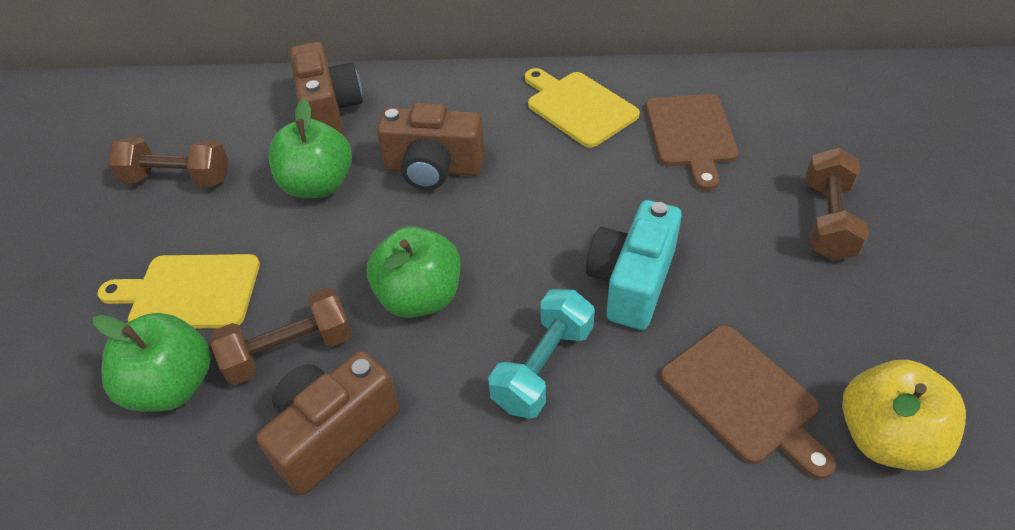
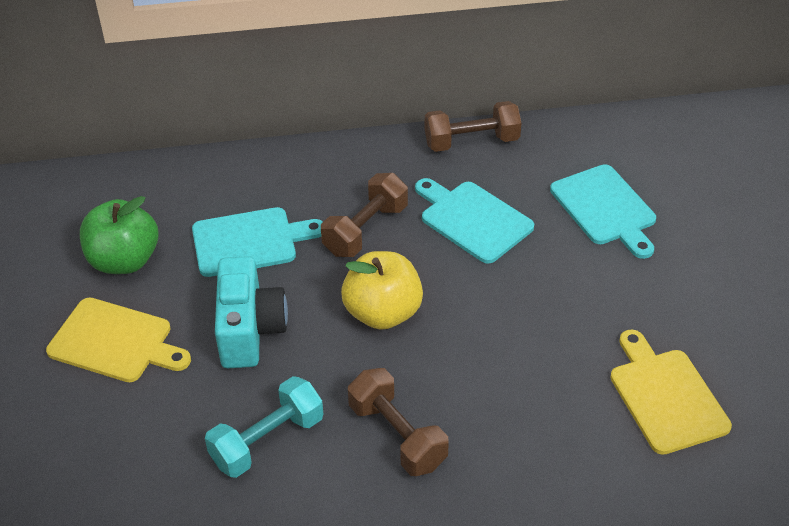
brown camera: 3 -> 0
brown cutting board: 2 -> 0
green apple: 3 -> 1
turquoise cutting board: 0 -> 3

